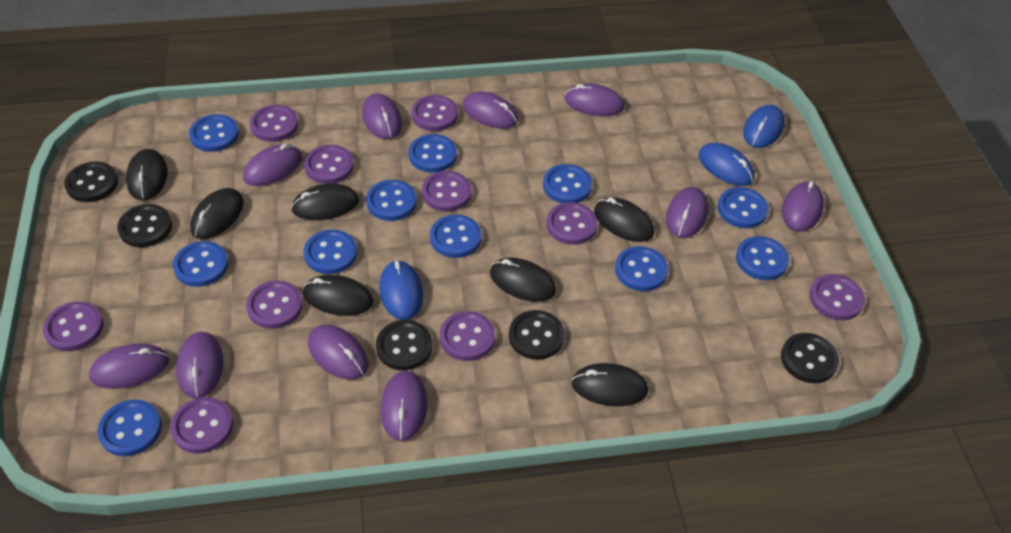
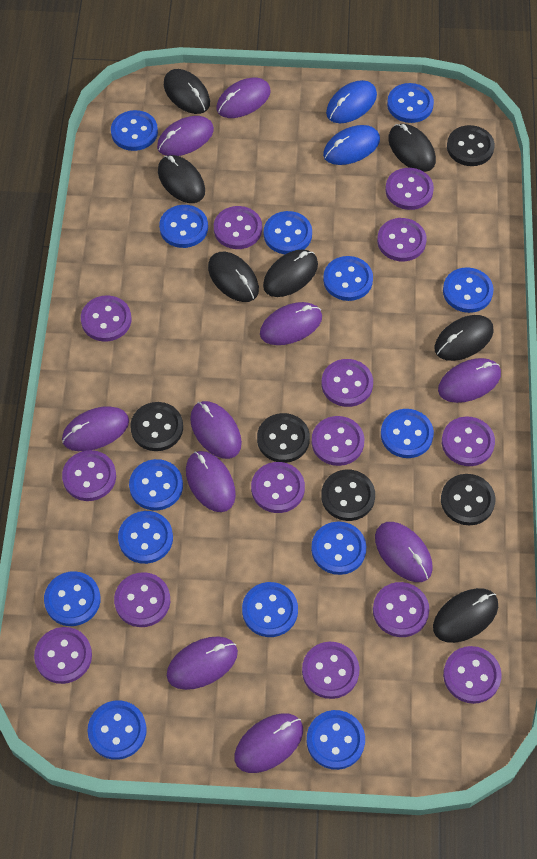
blue button: 11 -> 14
blue mouse: 3 -> 2
purple button: 10 -> 14

